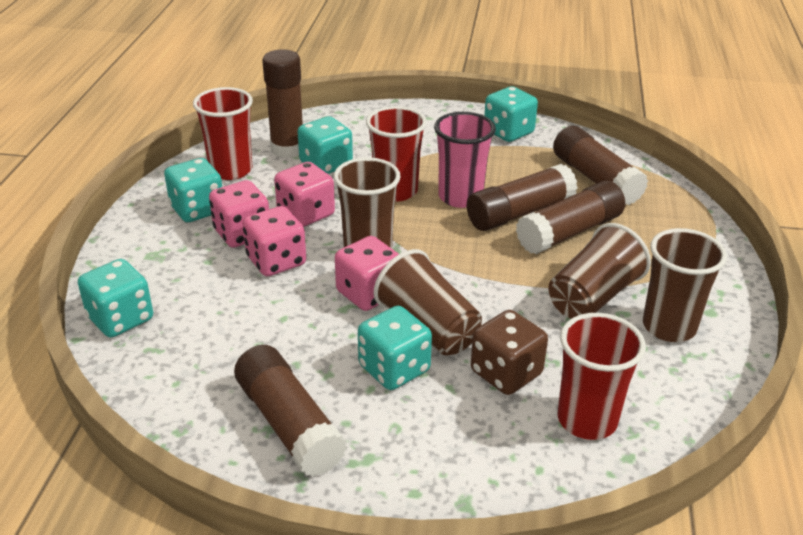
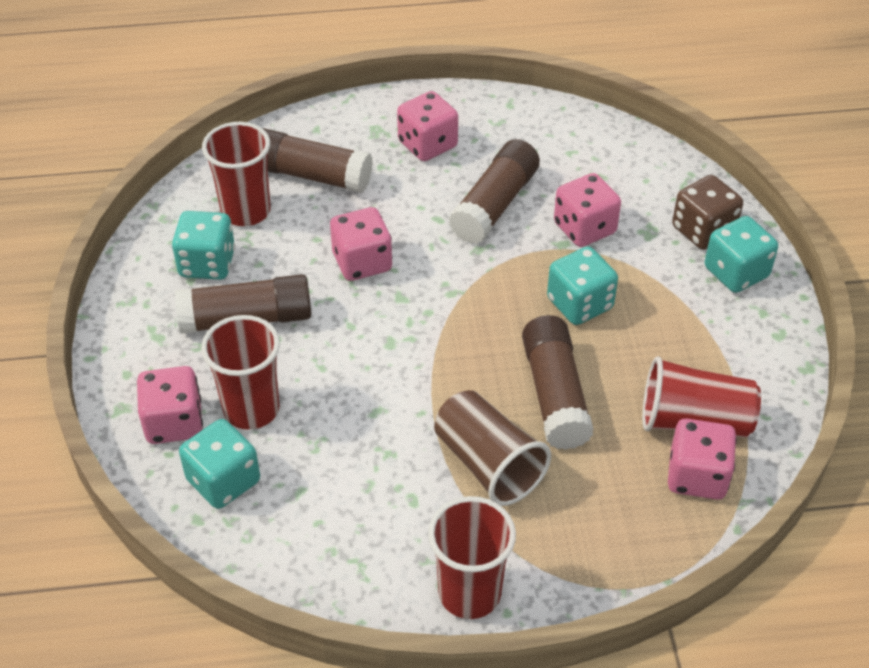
brown cup: 4 -> 1
brown glue stick: 5 -> 4
pink cup: 1 -> 0
pink dice: 4 -> 5
red cup: 3 -> 4
turquoise dice: 5 -> 4

